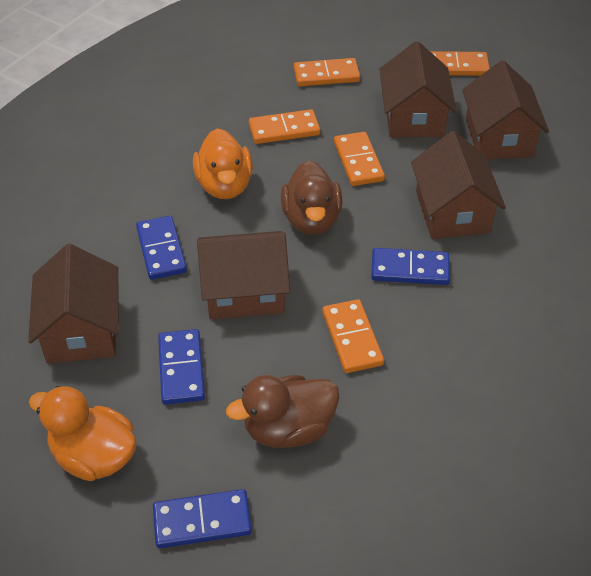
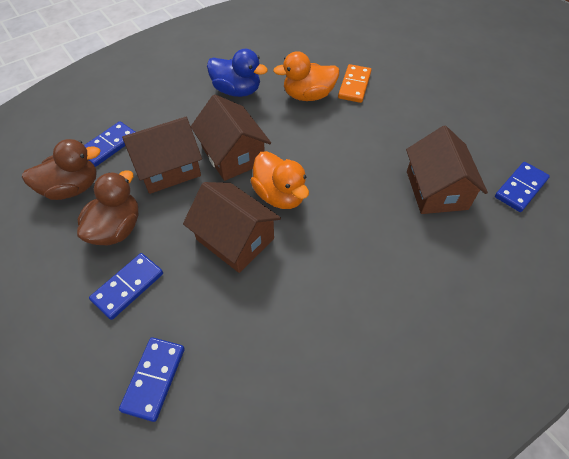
blue duck: 0 -> 1
brown house: 5 -> 4
orange domino: 5 -> 1

